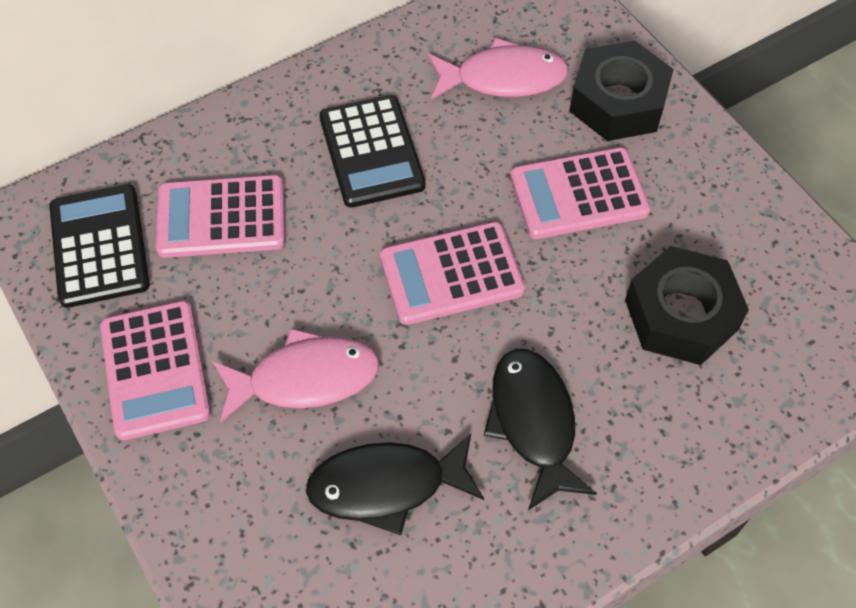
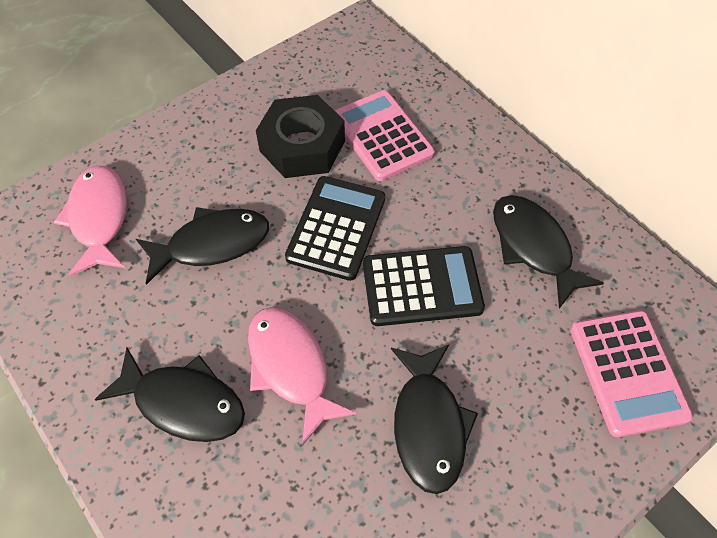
black fish: 2 -> 4
black nut: 2 -> 1
pink calculator: 4 -> 2

